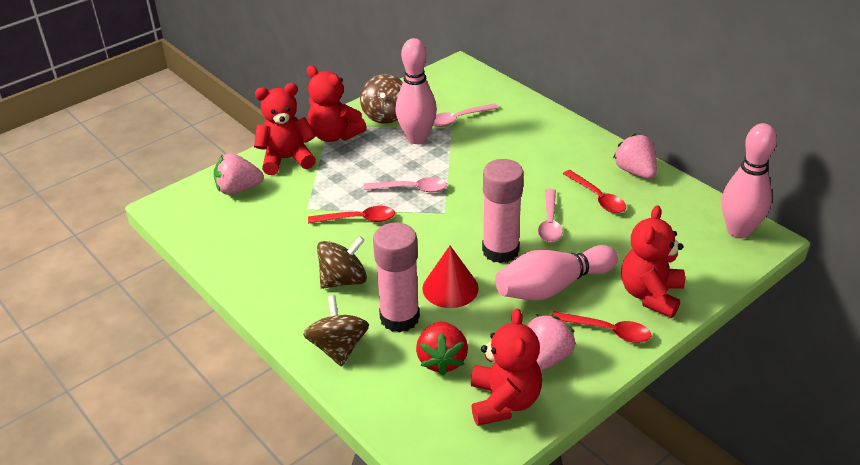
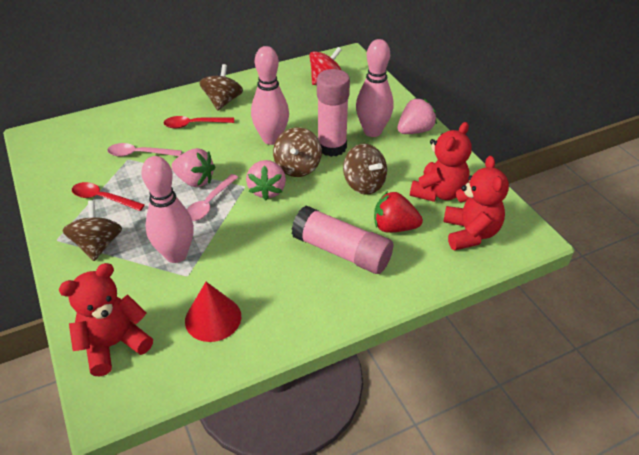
brown spinning top: 3 -> 4
pink spoon: 3 -> 2
red spinning top: 0 -> 1
red spoon: 3 -> 2
red teddy bear: 4 -> 3

